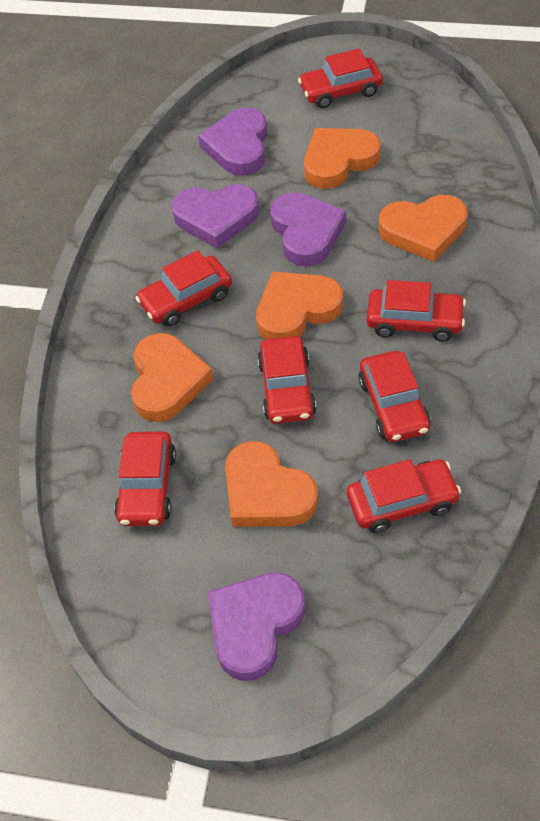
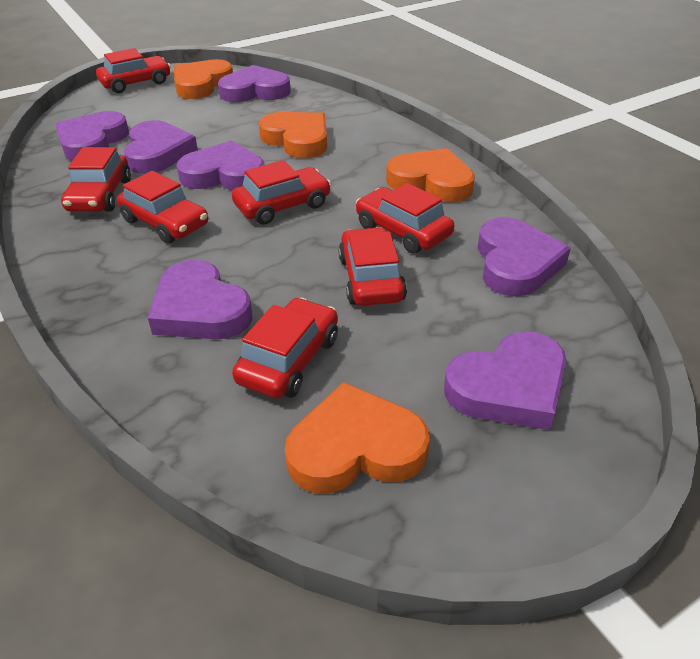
orange heart: 5 -> 4
purple heart: 4 -> 7

